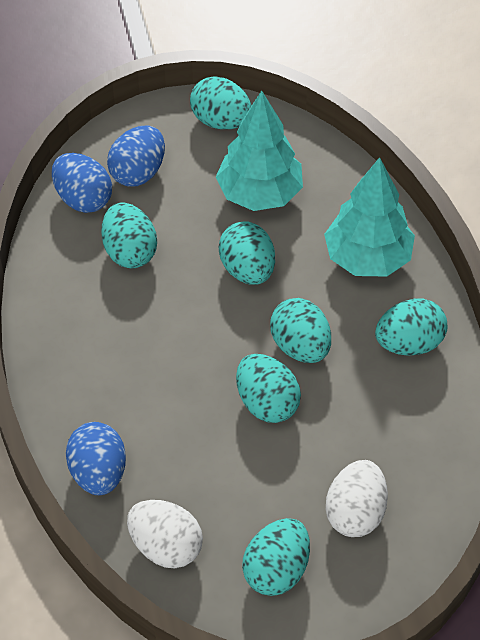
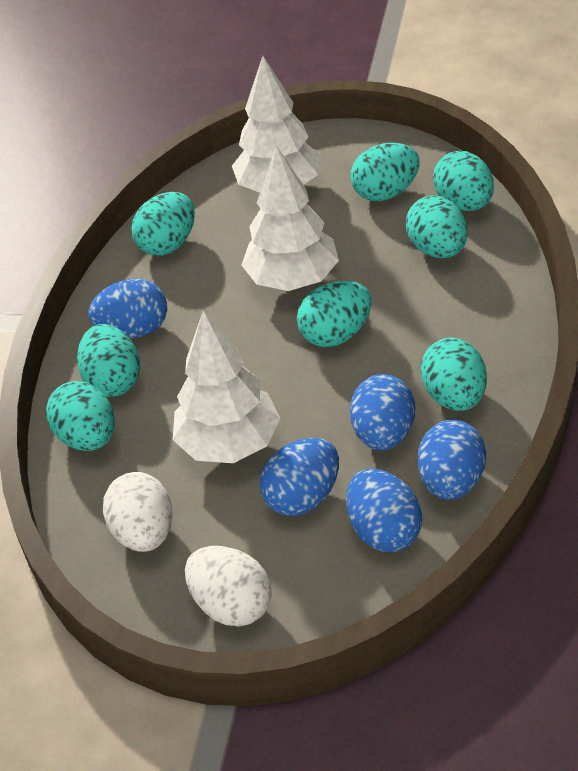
blue egg: 3 -> 5
turquoise egg: 7 -> 8
turquoise tree: 2 -> 0
white tree: 0 -> 3

